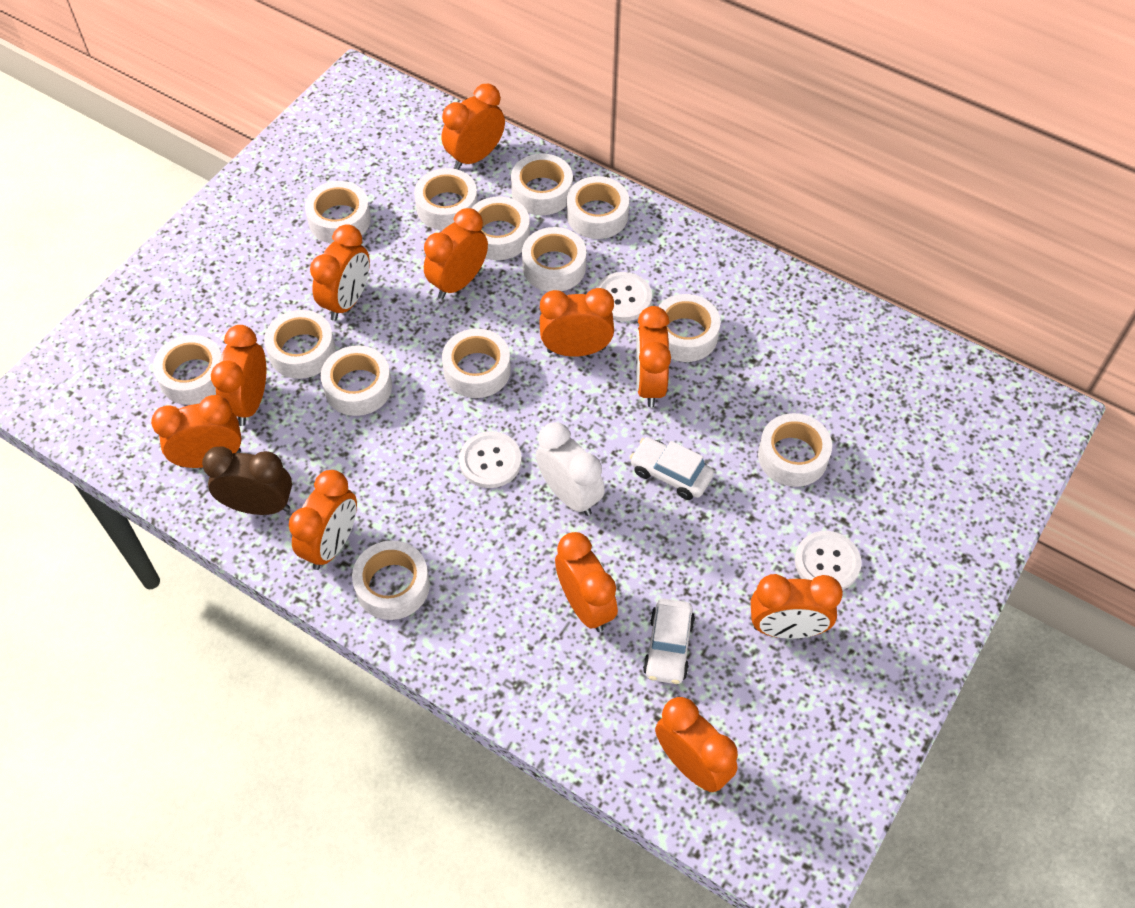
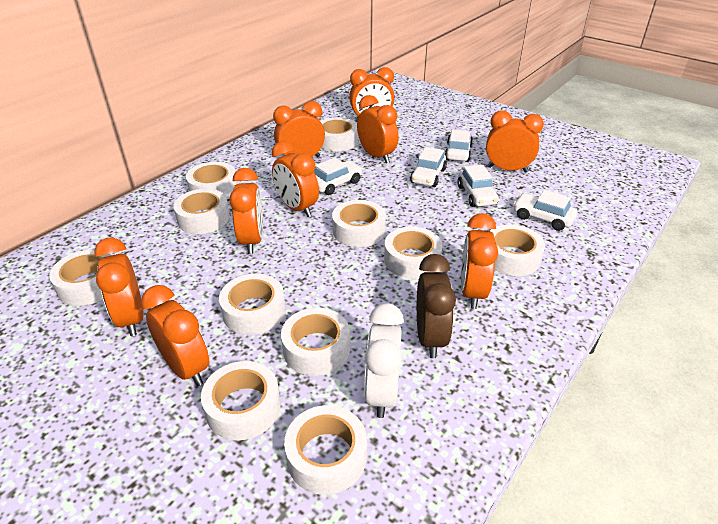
orange clock: 11 -> 9
white button: 3 -> 0
white car: 2 -> 5
white tape: 13 -> 11

